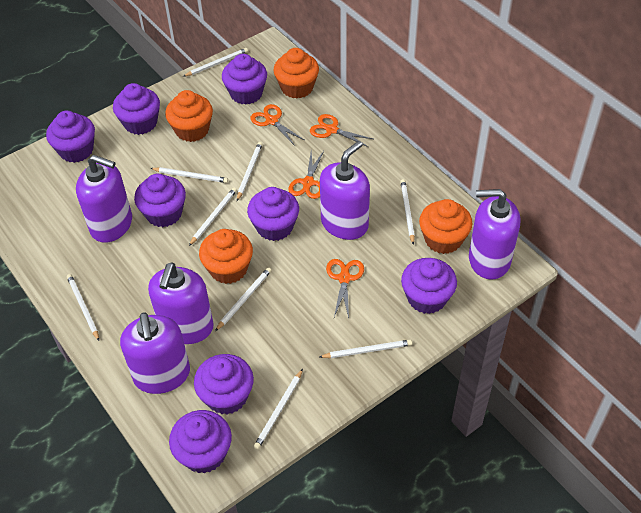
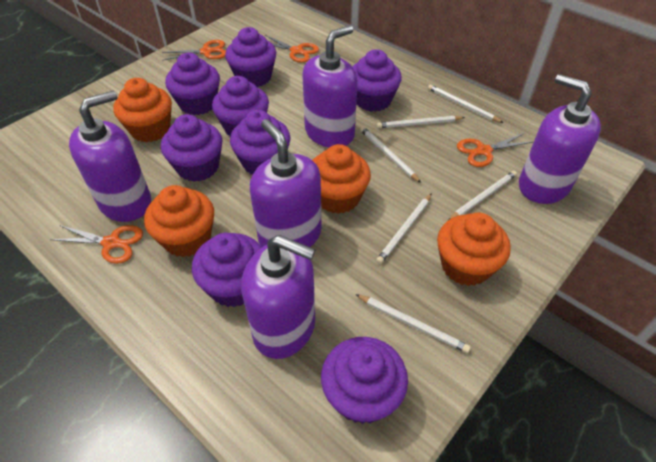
white pencil: 9 -> 6

